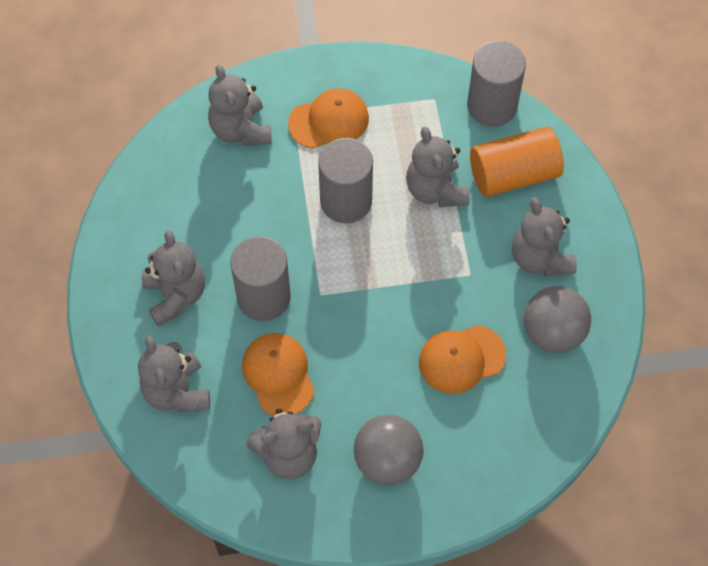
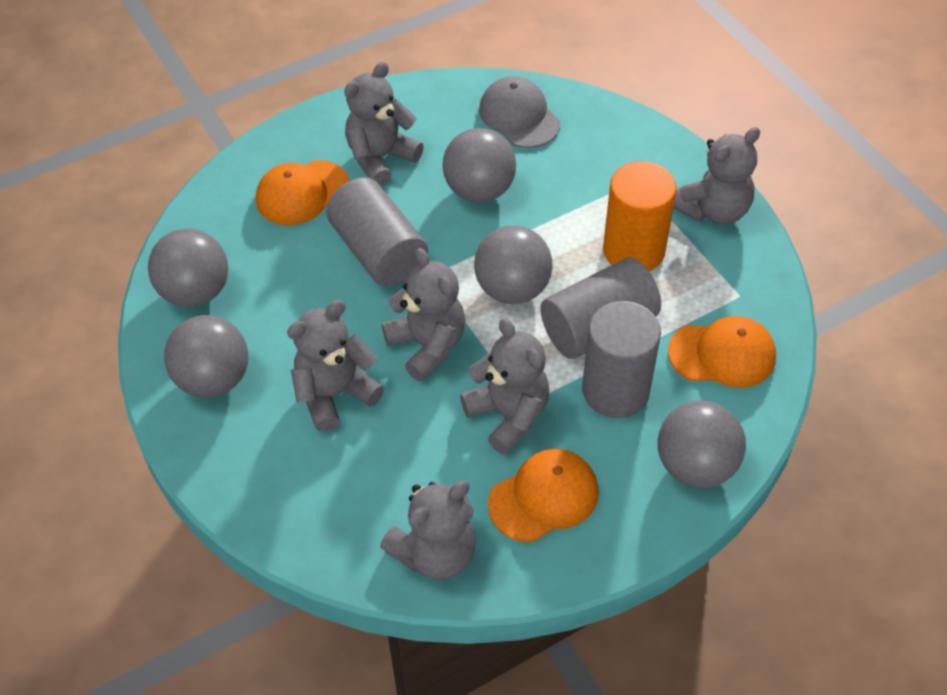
grey ball: 2 -> 5
grey cap: 0 -> 1

